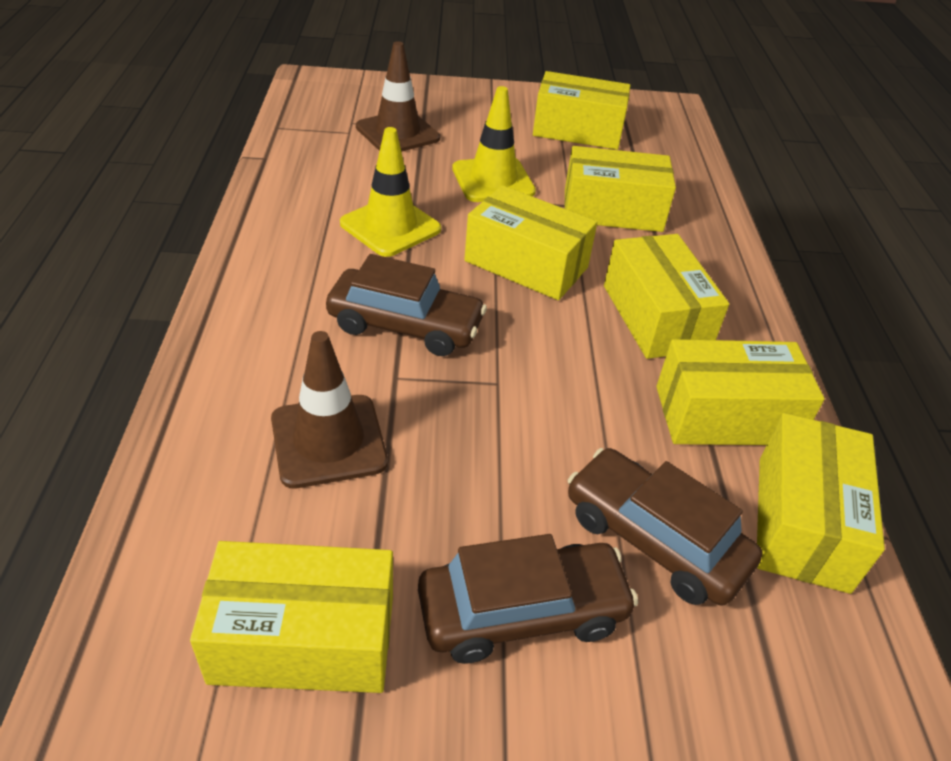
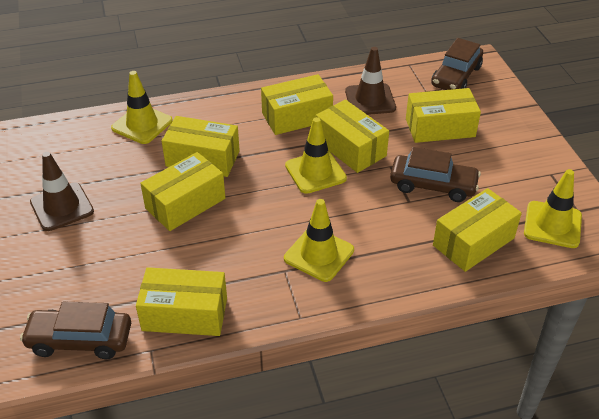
yellow traffic cone: 2 -> 4

